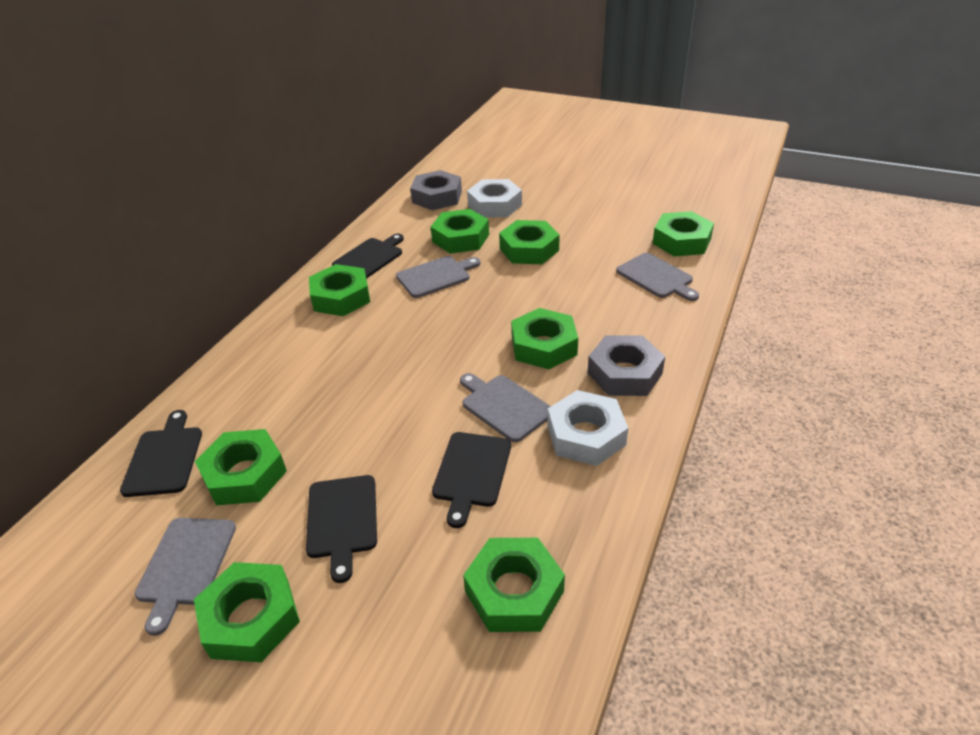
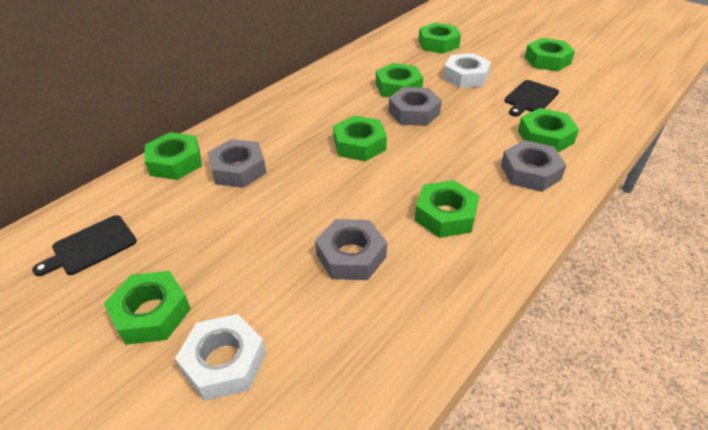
black cutting board: 4 -> 2
grey cutting board: 4 -> 0
grey nut: 2 -> 4

